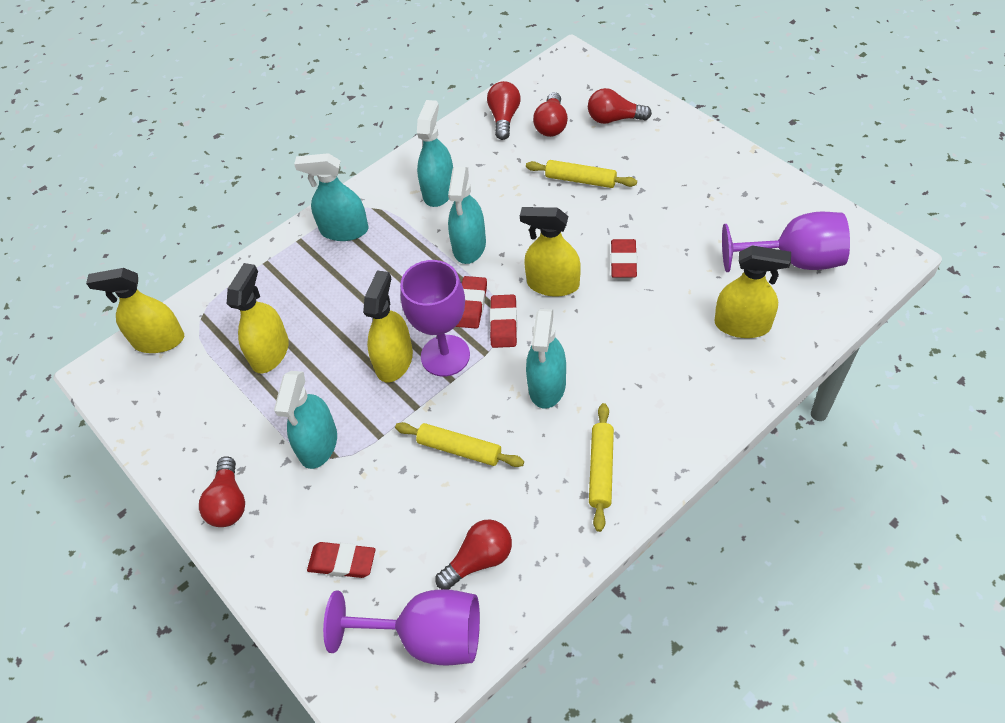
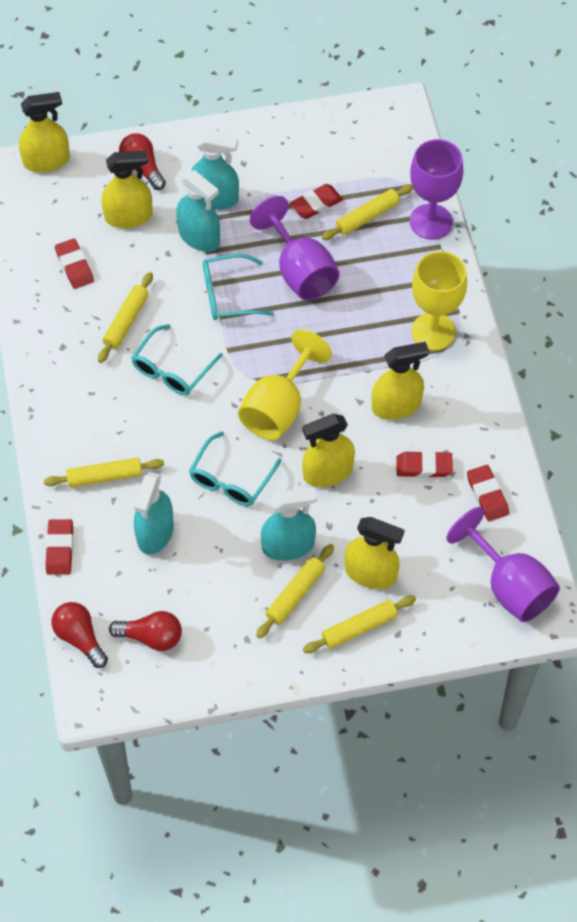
red eraser: 4 -> 5
red light bulb: 5 -> 3
turquoise glasses: 0 -> 3
turquoise spray bottle: 5 -> 4
yellow goblet: 0 -> 2
yellow rolling pin: 3 -> 5

